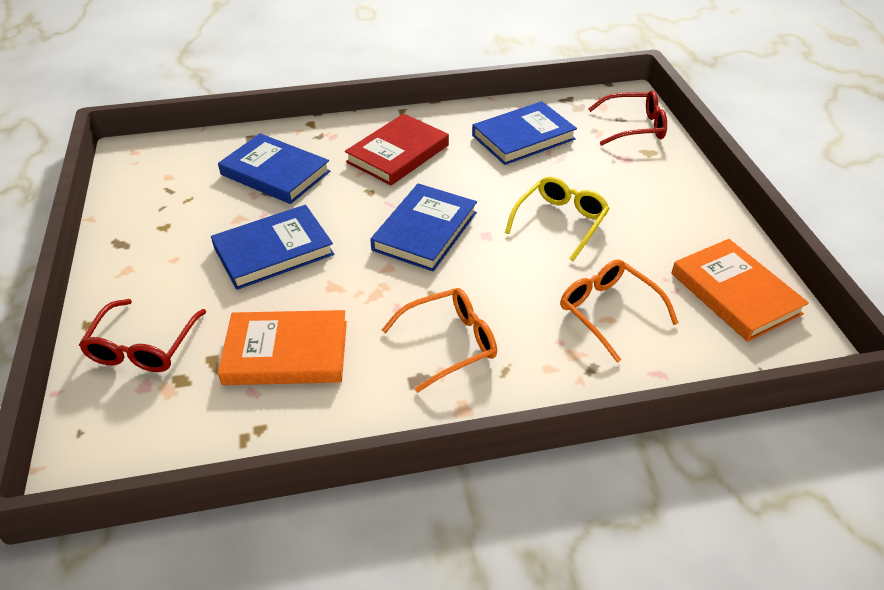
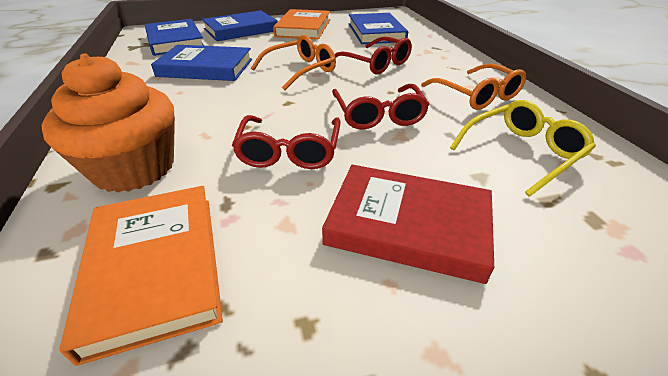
orange cupcake: 0 -> 1
red glasses: 2 -> 3

